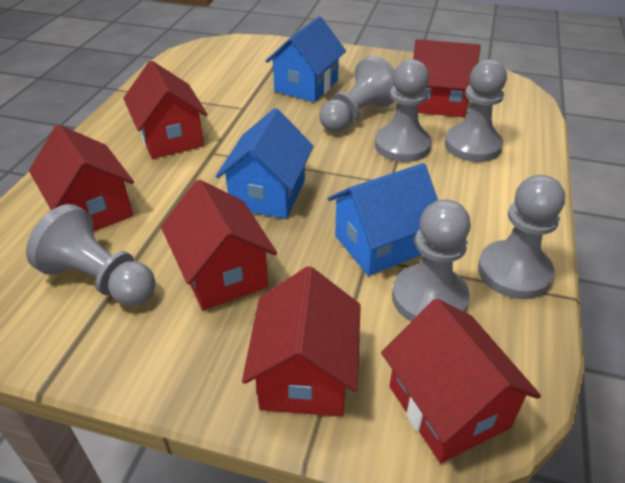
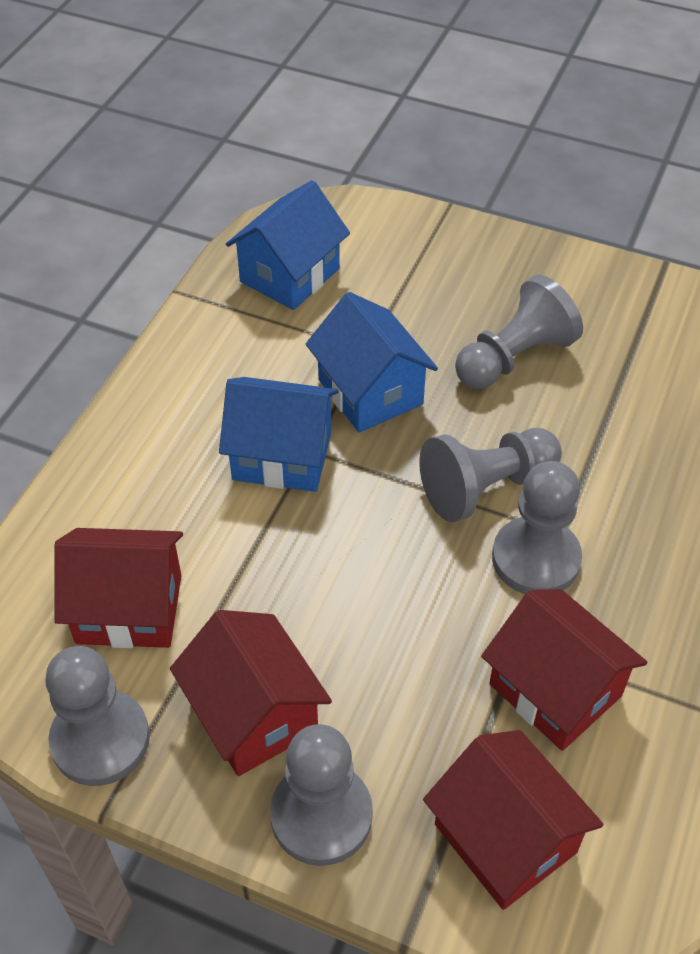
grey pawn: 6 -> 5
red house: 6 -> 4

